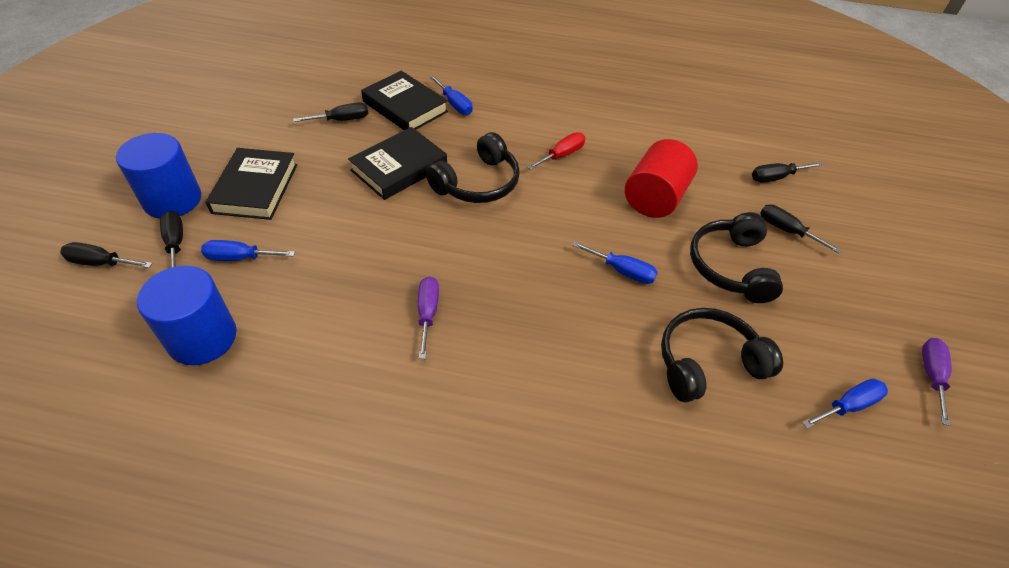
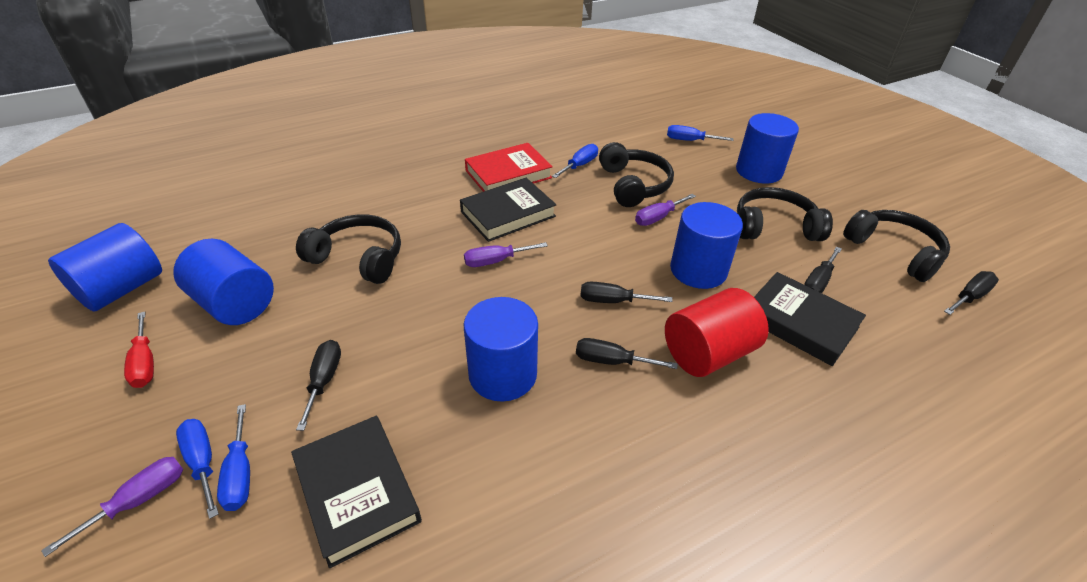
black headphones: 3 -> 4
blue cylinder: 2 -> 5
purple screwdriver: 2 -> 3
red book: 0 -> 1

